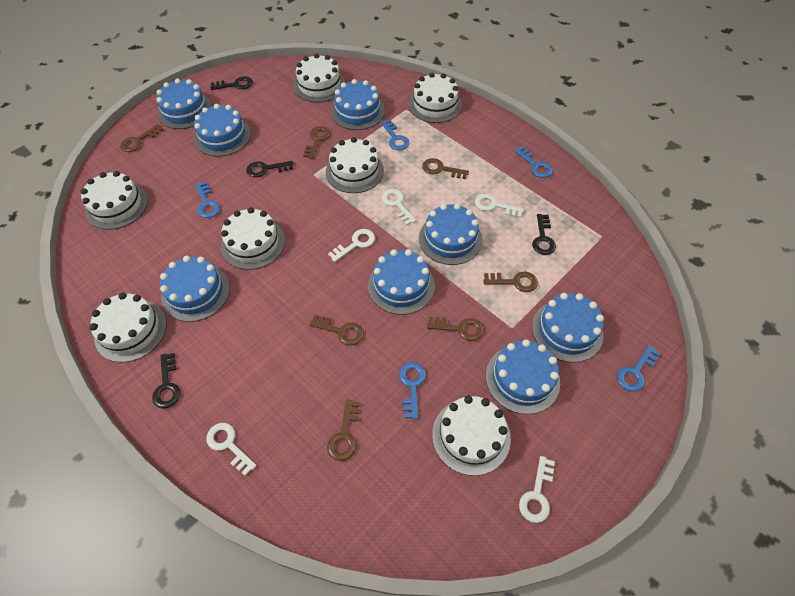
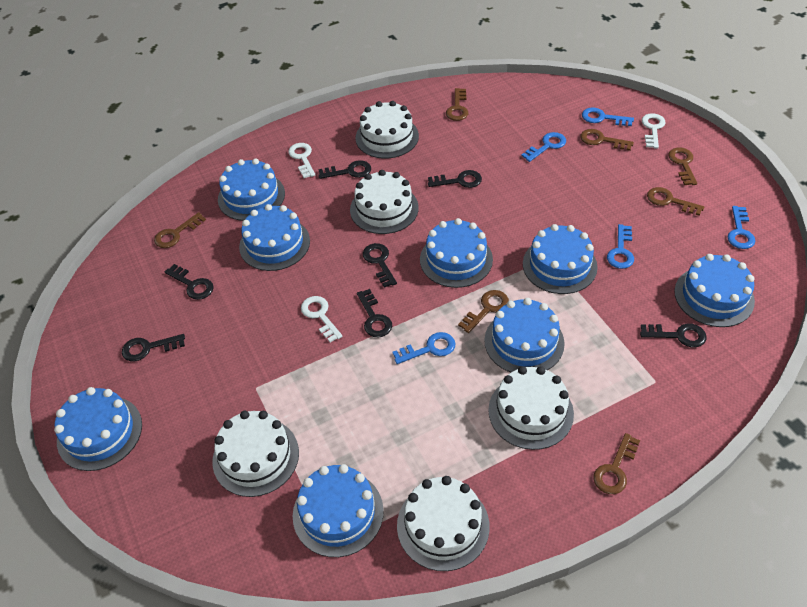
black key: 4 -> 7
white cake: 7 -> 5
white key: 5 -> 3

